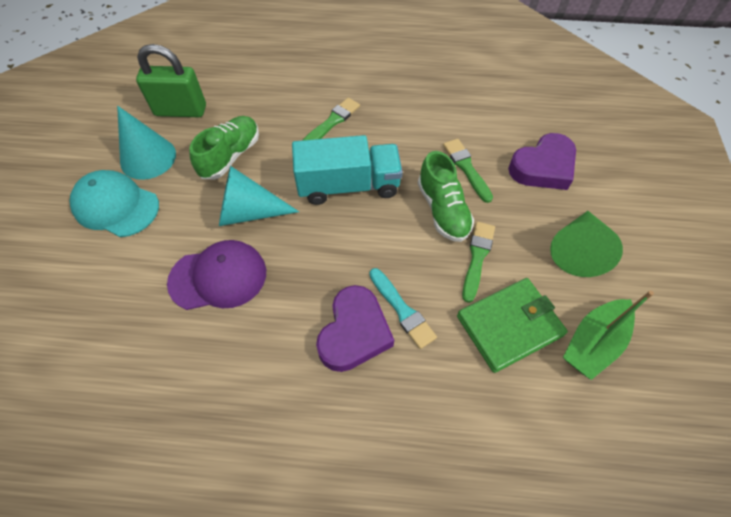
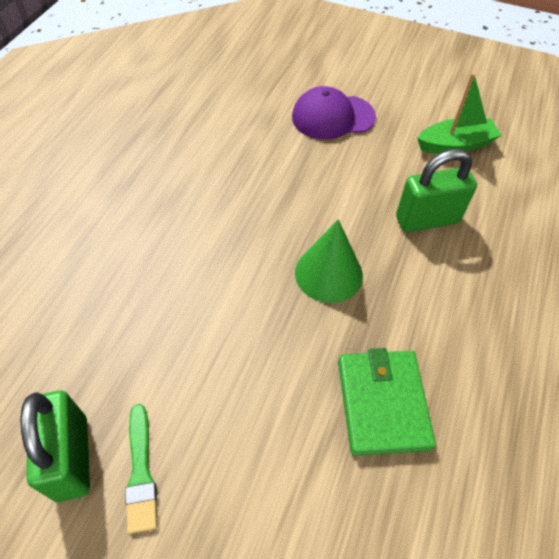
green brush: 3 -> 1
green padlock: 1 -> 2
green shoe: 2 -> 0
purple heart: 2 -> 0
turquoise brush: 1 -> 0
turquoise cap: 1 -> 0
turquoise cone: 2 -> 0
turquoise truck: 1 -> 0

